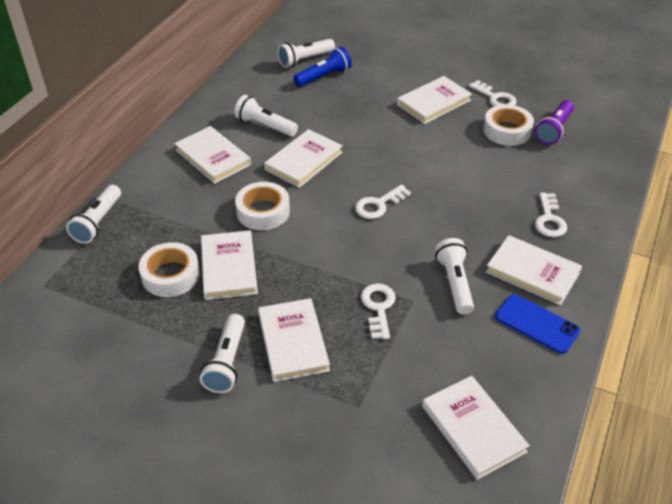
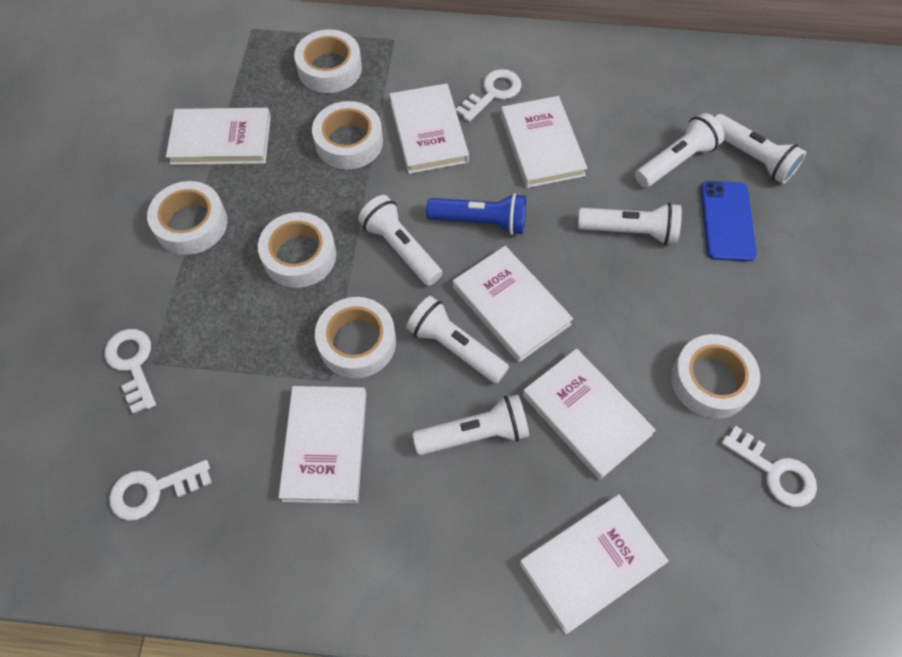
purple flashlight: 1 -> 0
white flashlight: 5 -> 6
white tape: 3 -> 6

